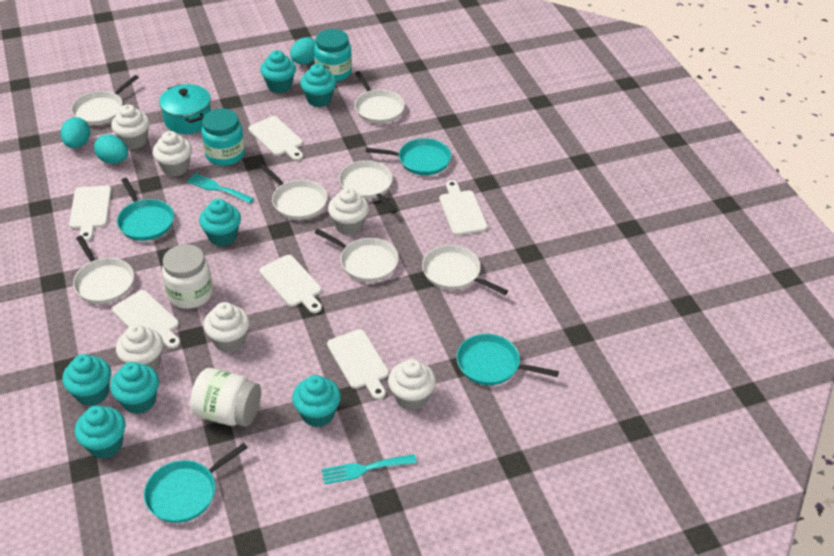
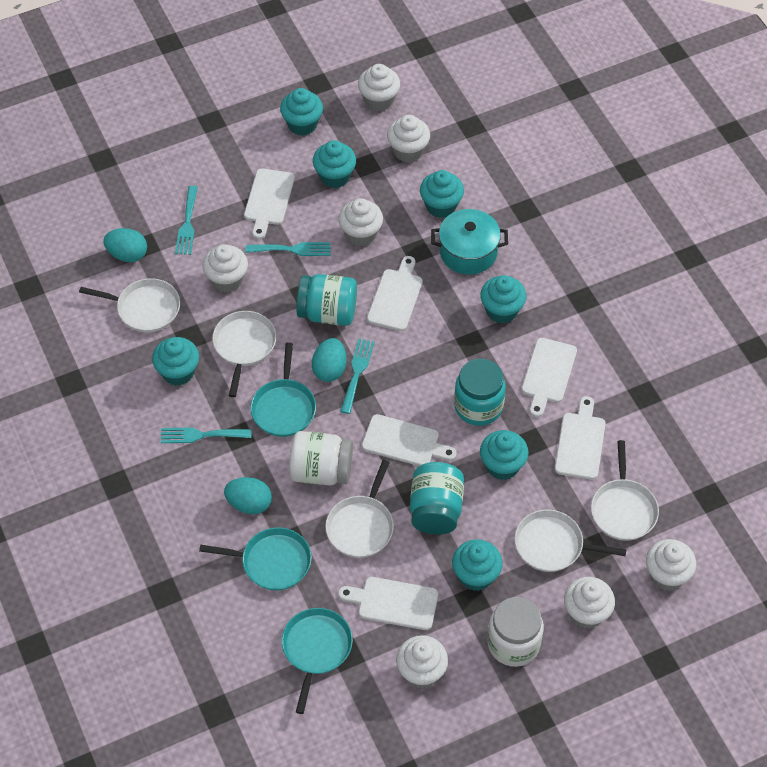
turquoise fork: 2 -> 4
turquoise jar: 2 -> 3
turquoise pan: 4 -> 3
white cupcake: 6 -> 7
white pan: 7 -> 5

